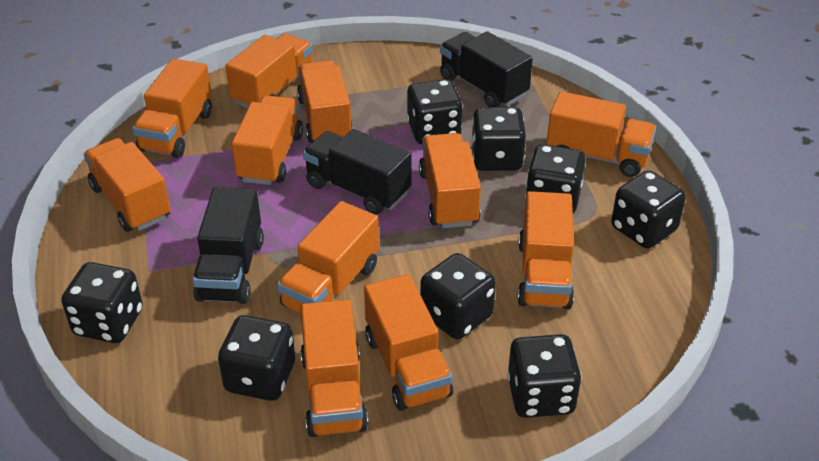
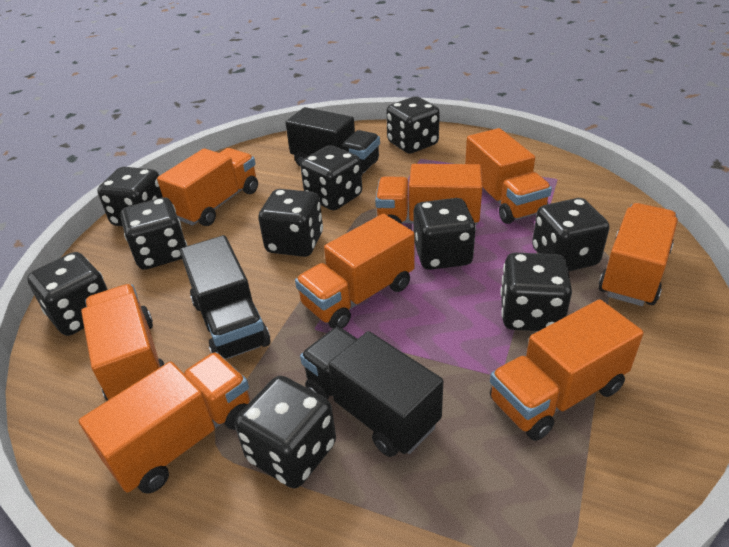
black dice: 8 -> 10
orange truck: 11 -> 8

